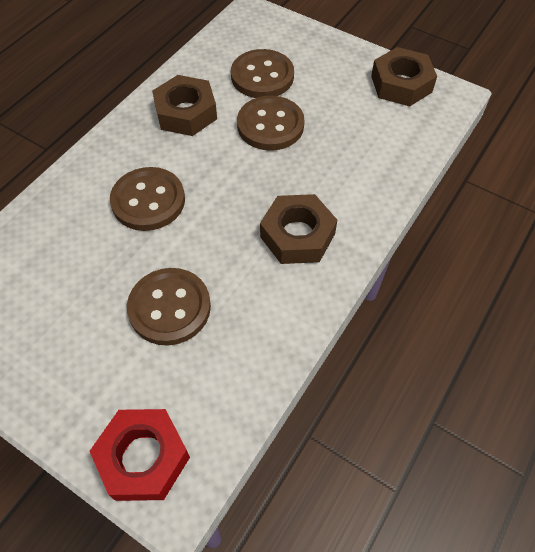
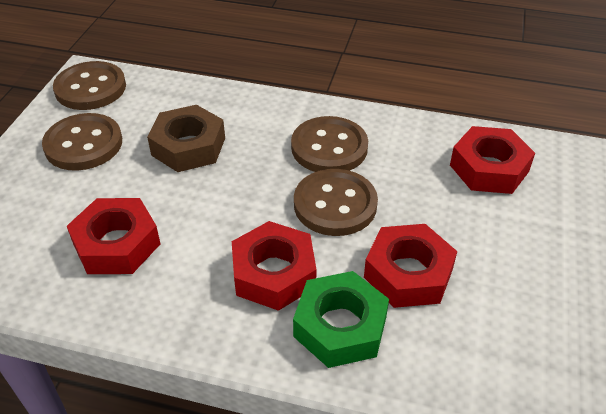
brown nut: 3 -> 1
green nut: 0 -> 1
red nut: 1 -> 4

